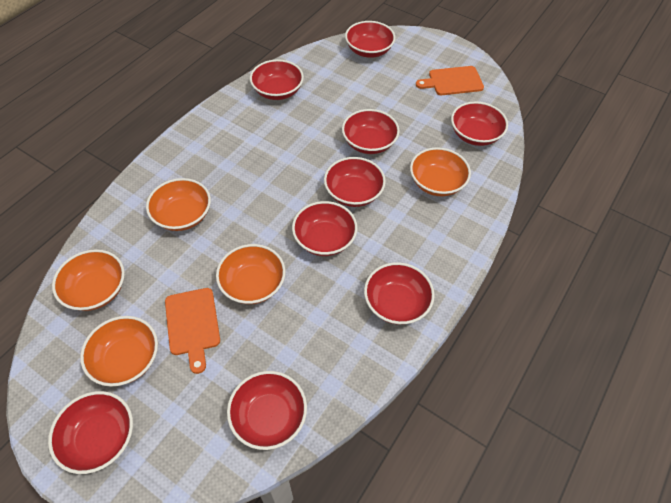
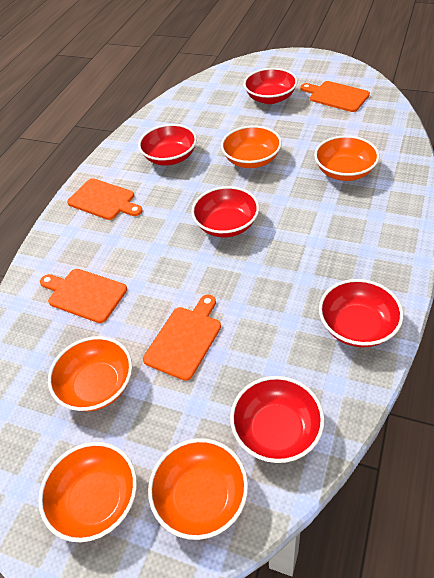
orange cutting board: 2 -> 4
red bowl: 9 -> 5

